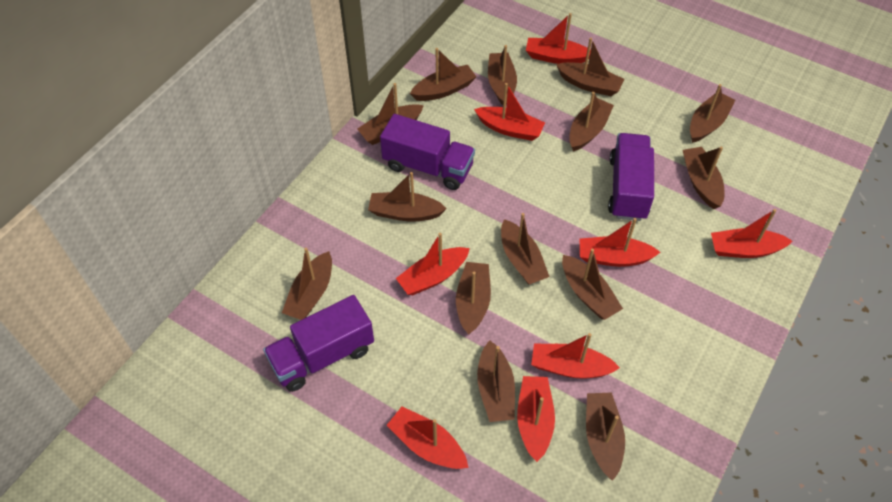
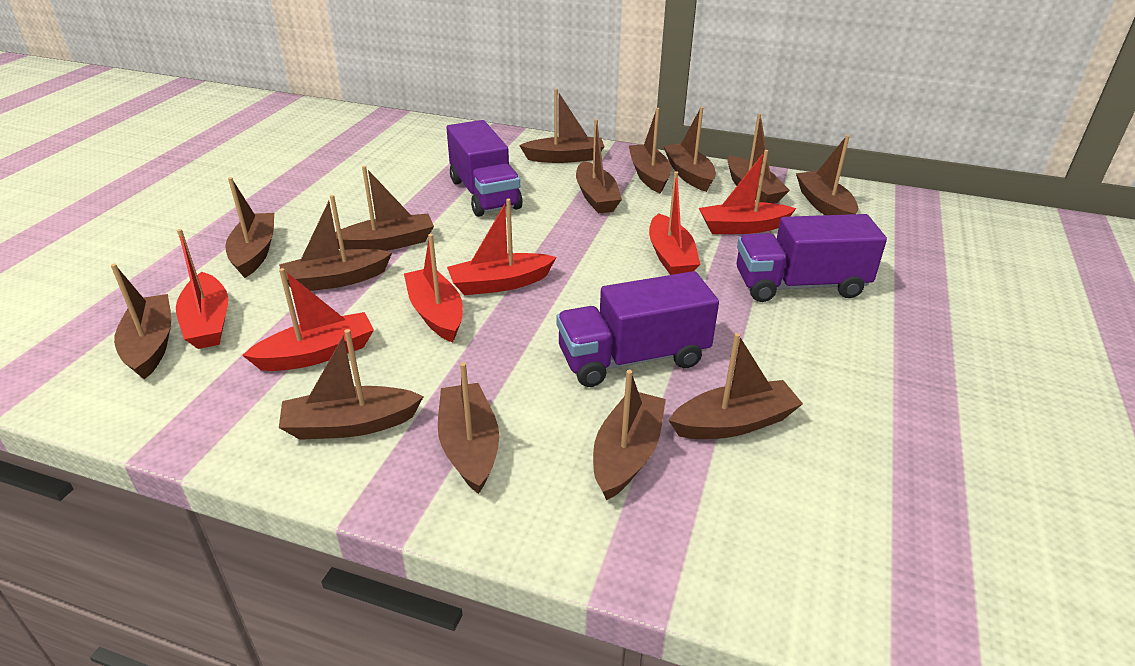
red boat: 8 -> 6

